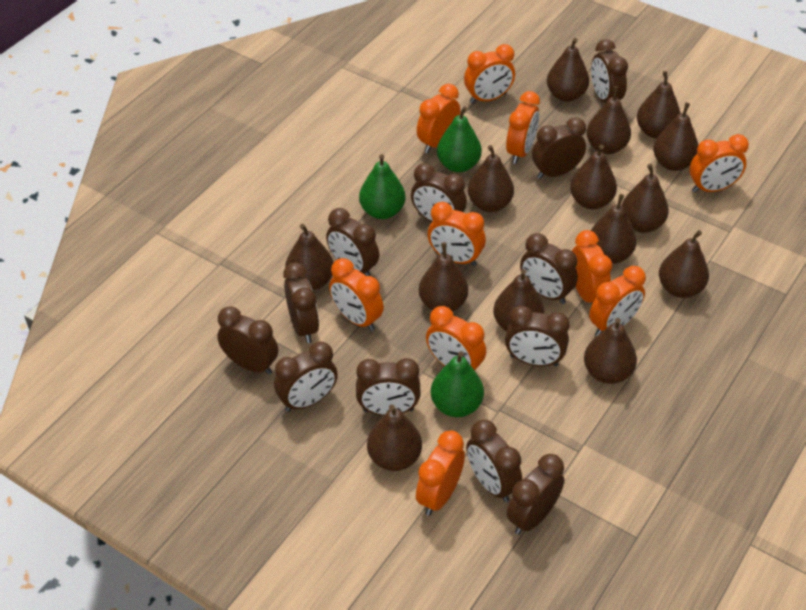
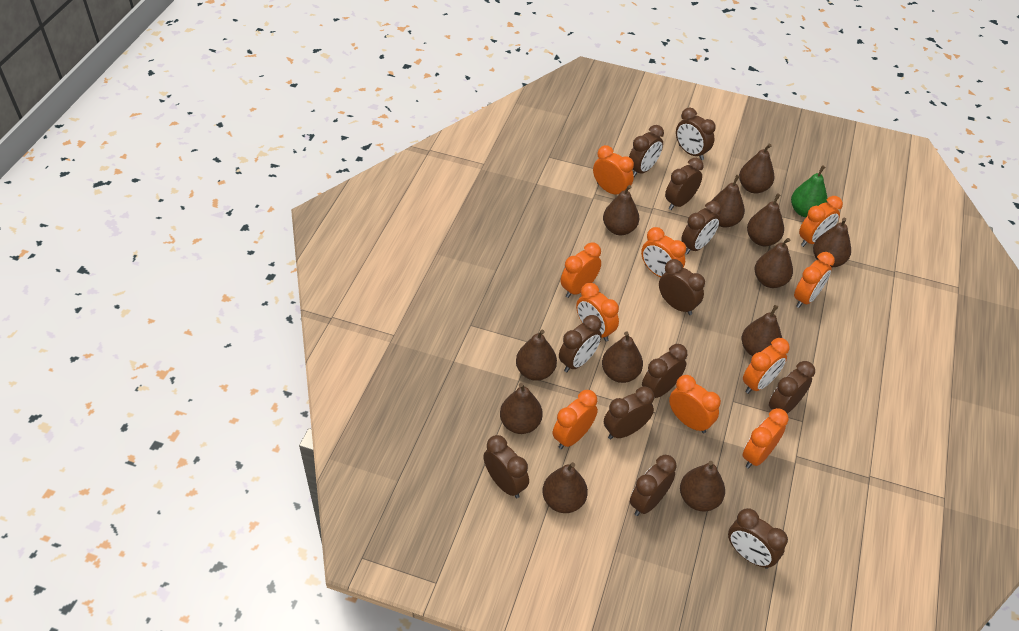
brown pear: 14 -> 12
green pear: 3 -> 1

